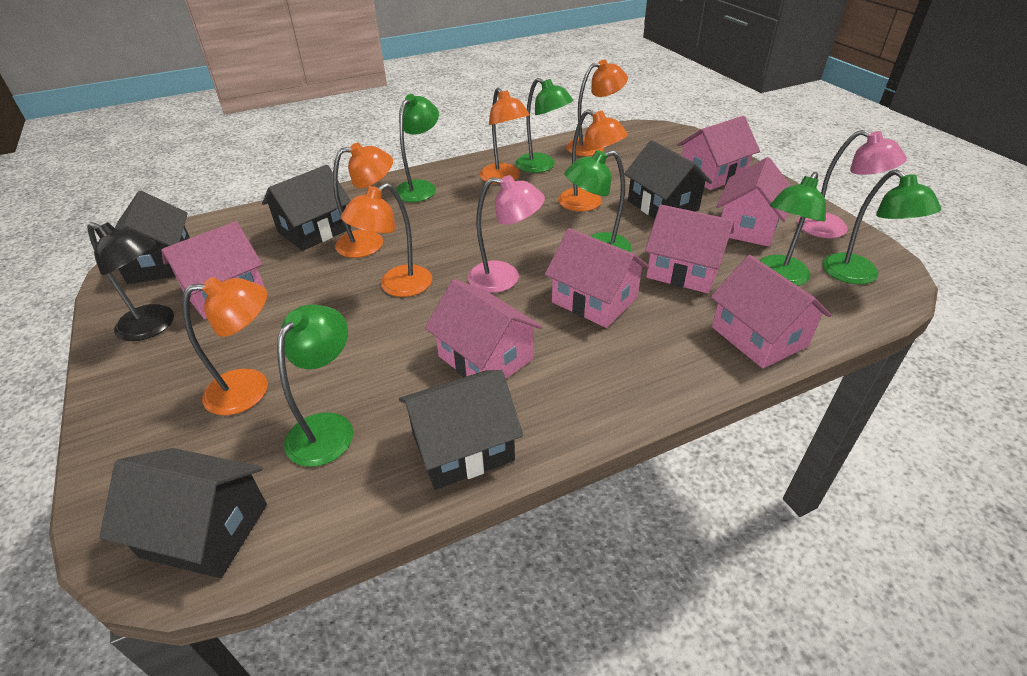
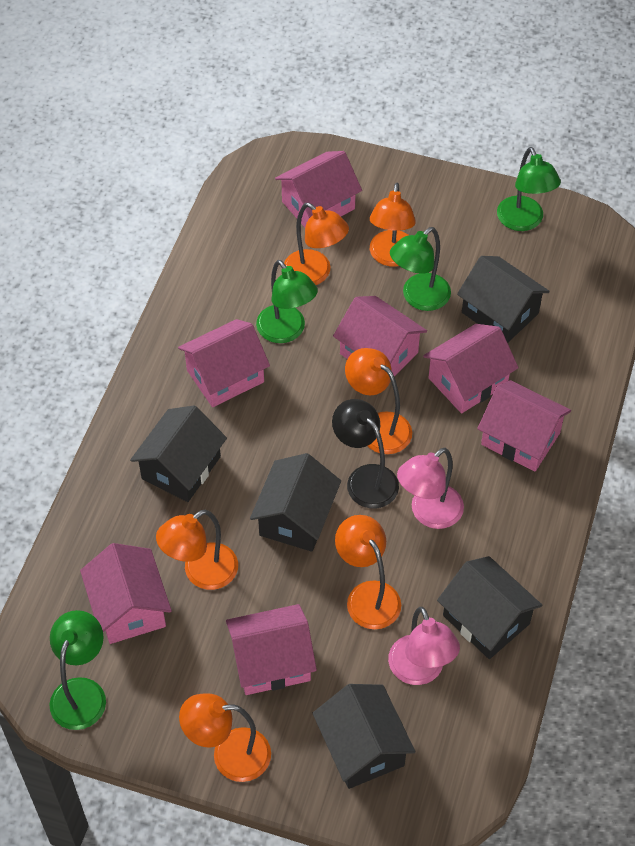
green lamp: 6 -> 4

